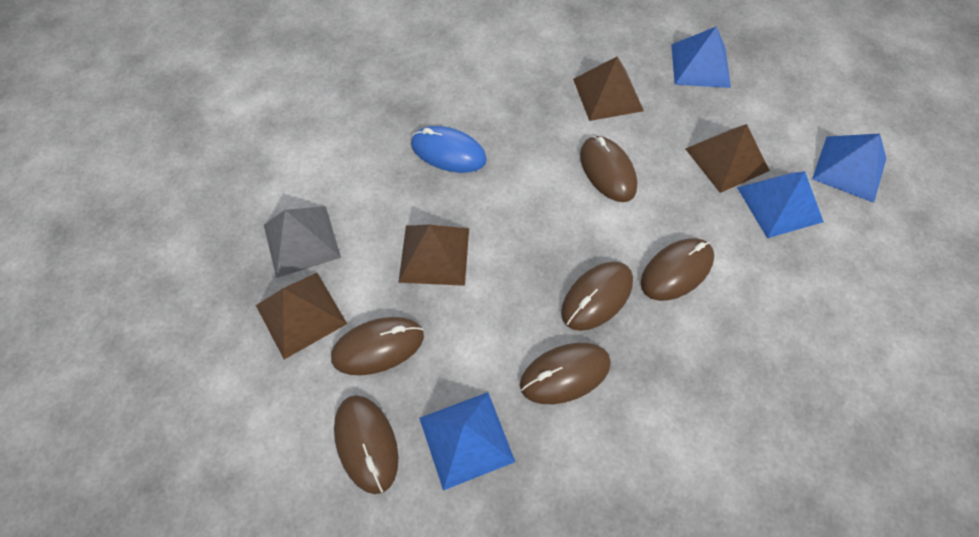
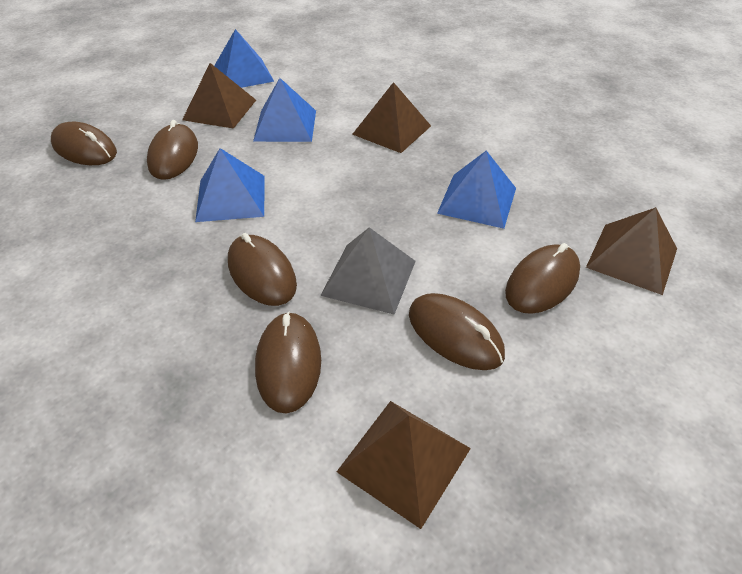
blue mouse: 1 -> 0

